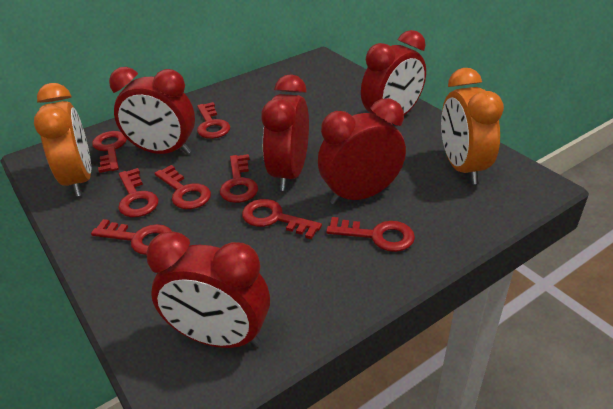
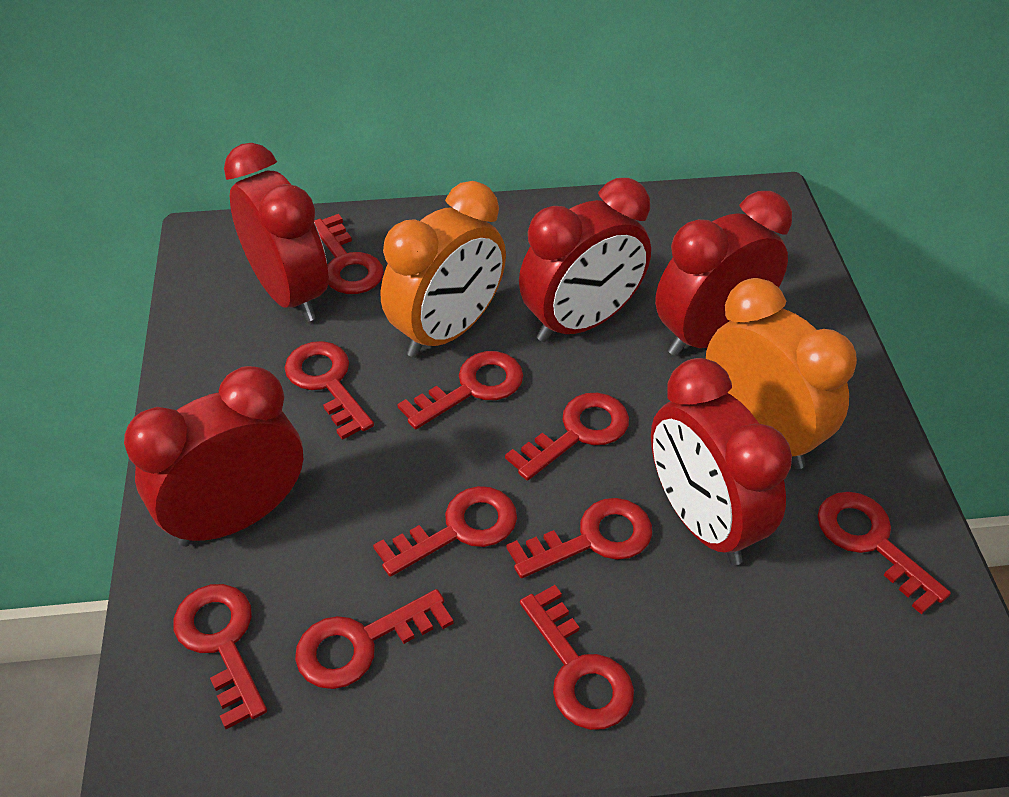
red key: 8 -> 10

